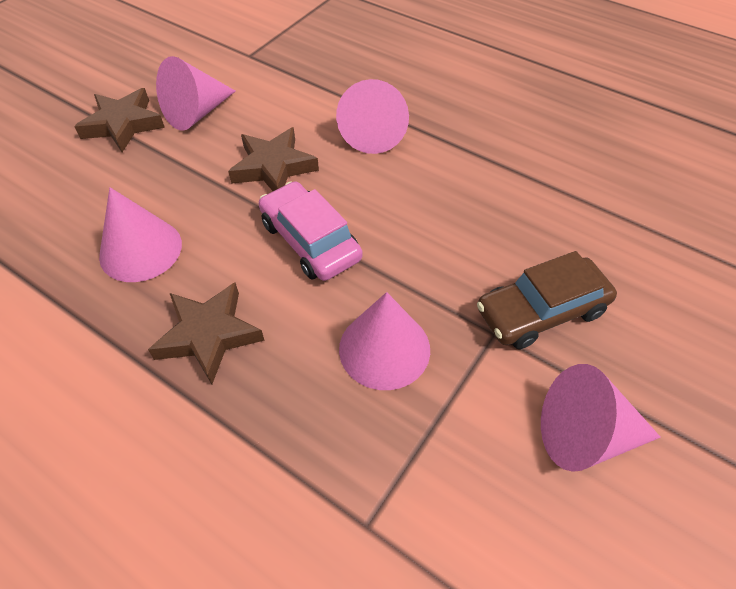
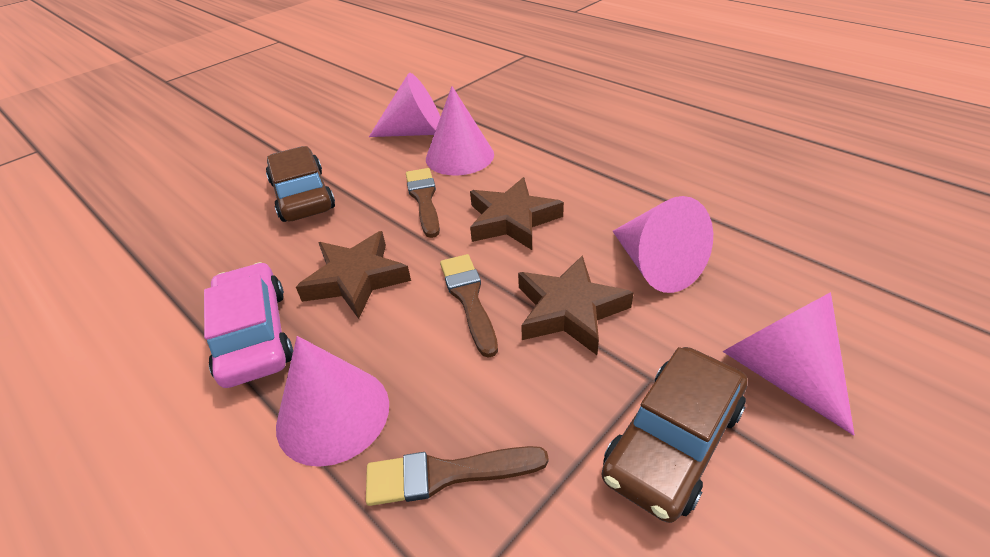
brown brush: 0 -> 3
brown car: 1 -> 2

